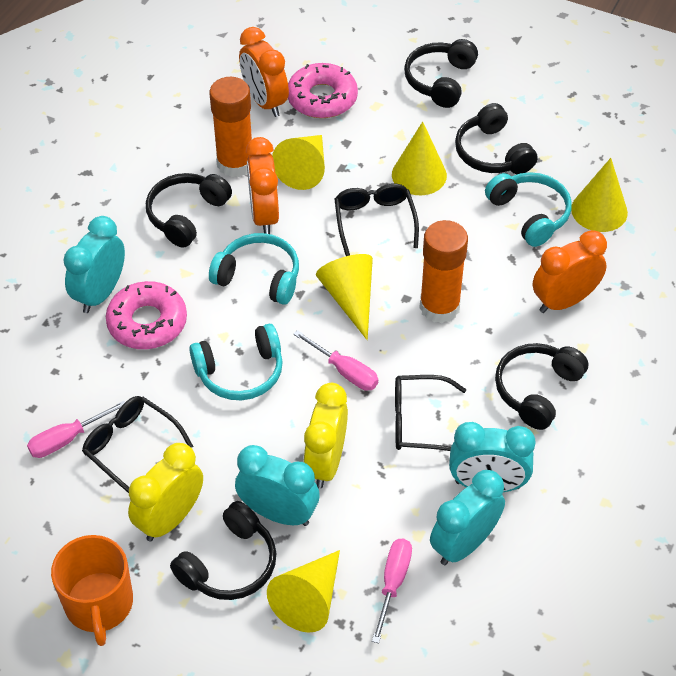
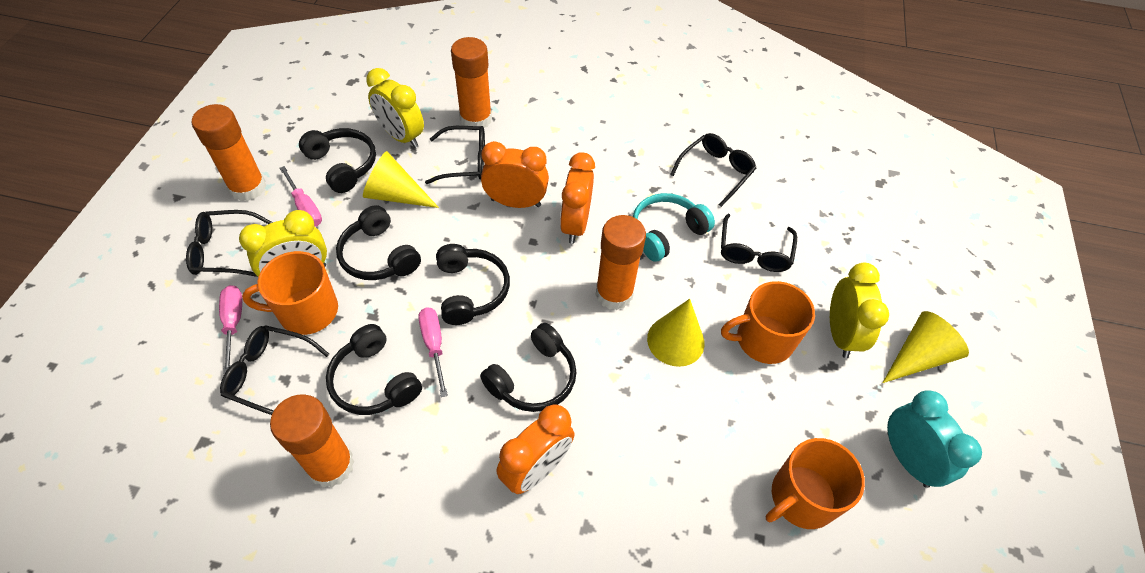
black glasses: 3 -> 5
orange glue stick: 2 -> 4
orange mug: 1 -> 3
pink donut: 2 -> 0
turquoise clock: 4 -> 1
turquoise headphones: 3 -> 1
yellow clock: 2 -> 3
yellow cone: 5 -> 3

